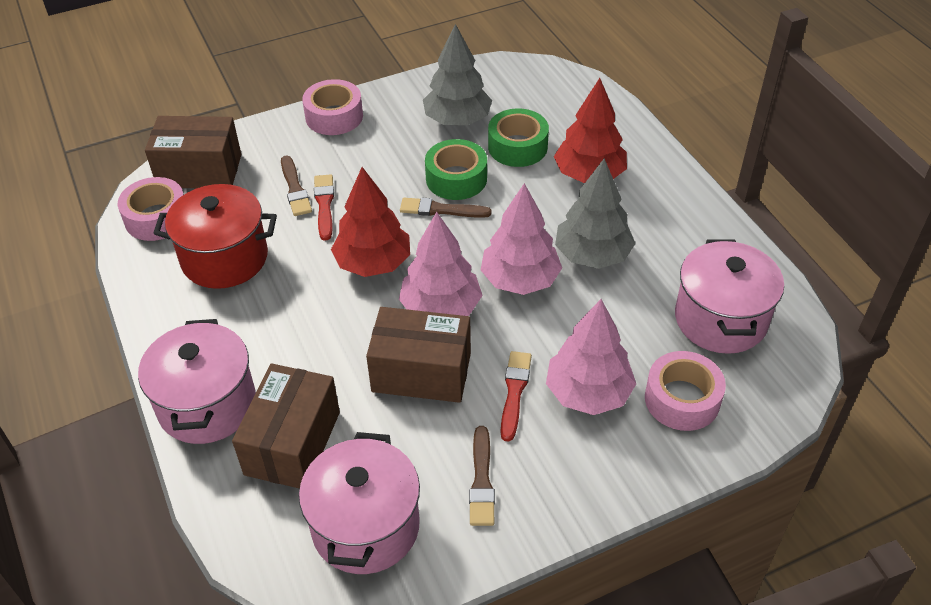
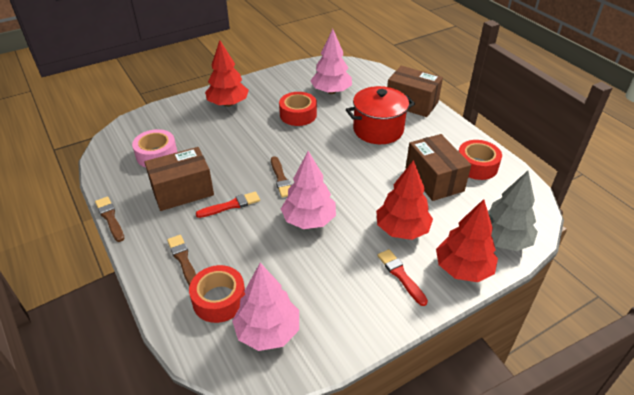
green tape: 2 -> 0
grey tree: 2 -> 1
pink pot: 3 -> 0
pink tape: 3 -> 1
red tape: 0 -> 3
red tree: 2 -> 3

